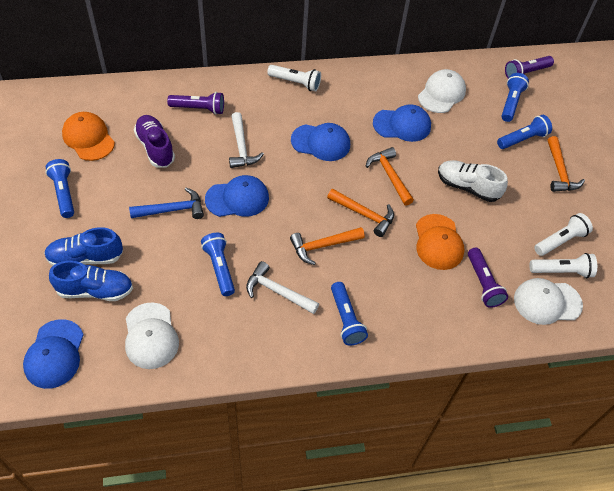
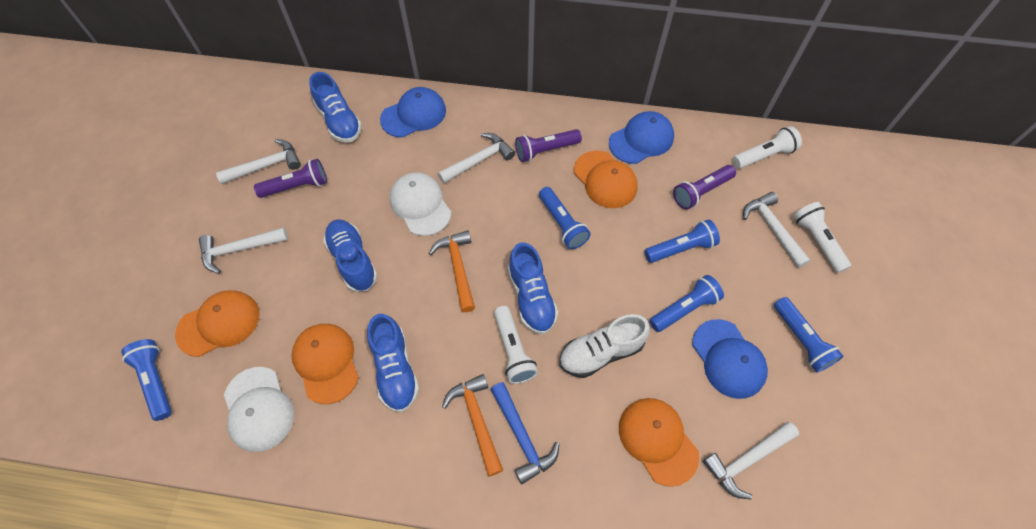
blue cap: 4 -> 3
blue shoe: 2 -> 4
orange cap: 2 -> 4
orange hammer: 4 -> 2
purple shoe: 1 -> 0
white cap: 3 -> 2
white hammer: 2 -> 5

